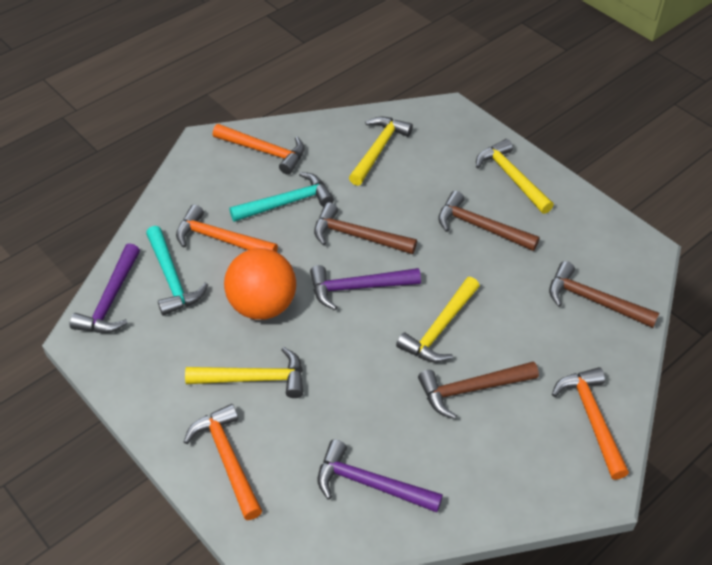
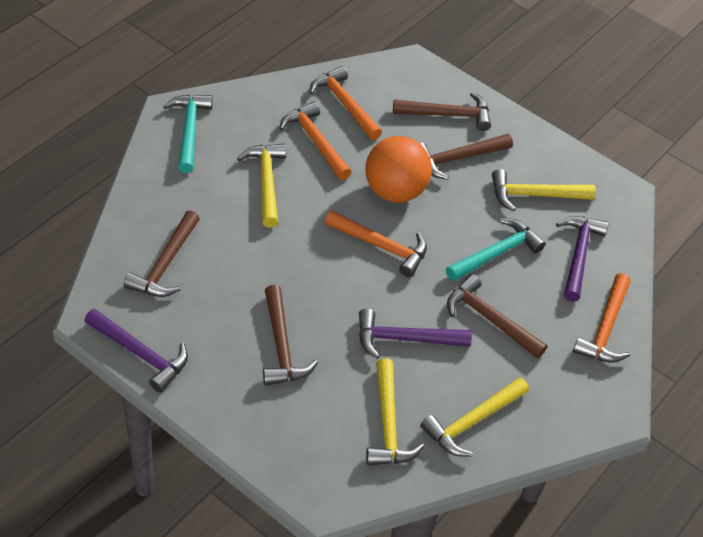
brown hammer: 4 -> 5

